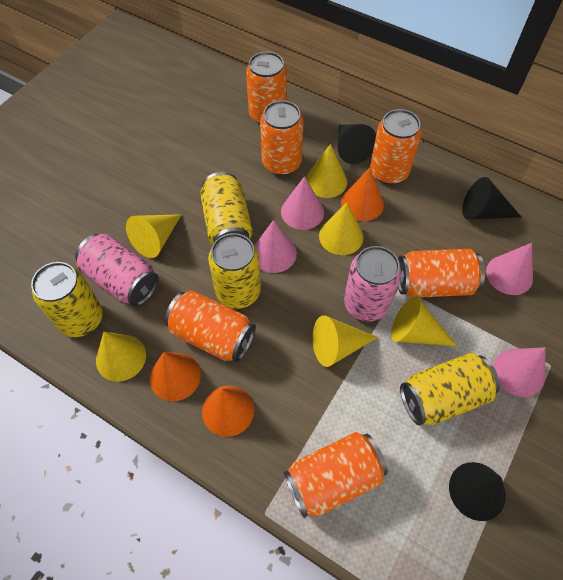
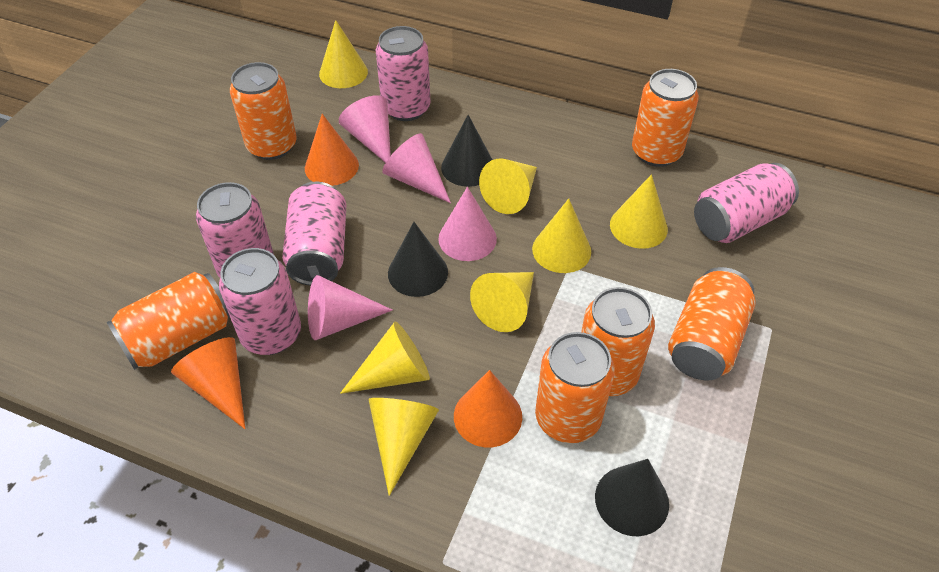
pink can: 2 -> 5
yellow can: 4 -> 0
yellow cone: 6 -> 7

